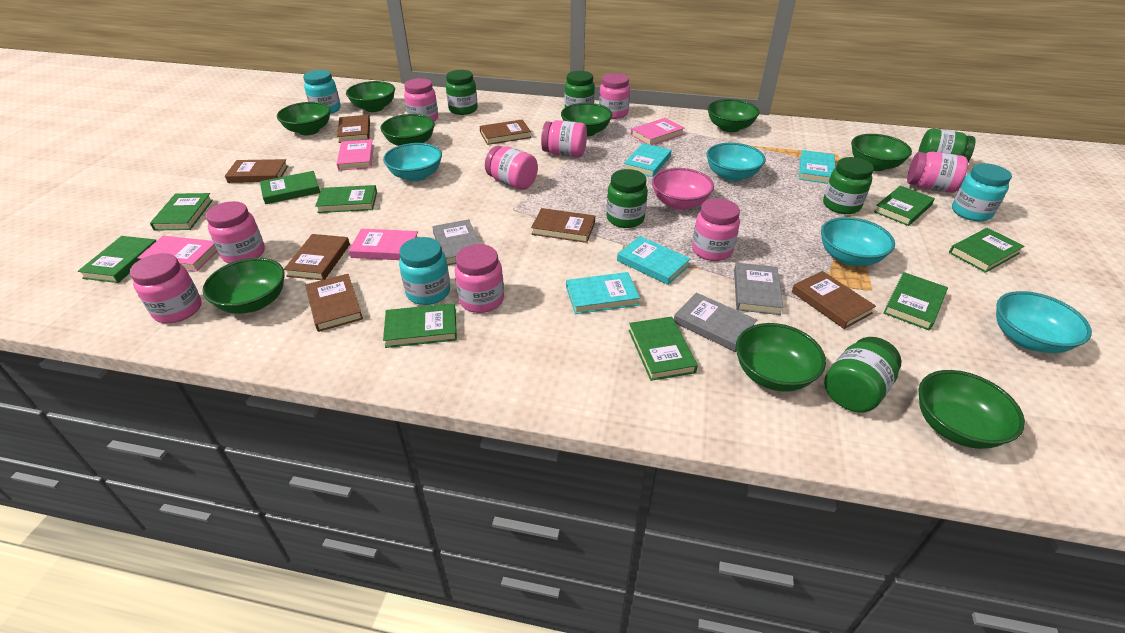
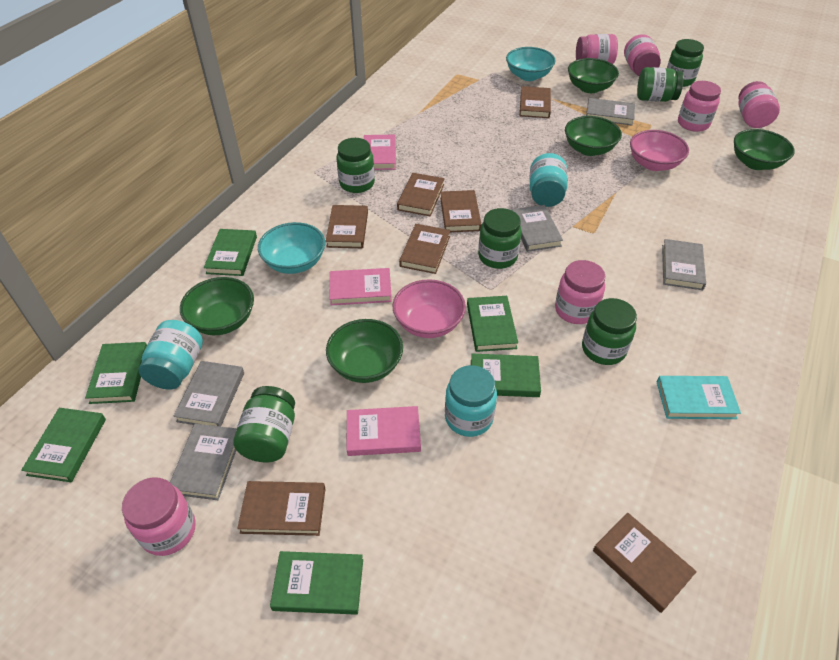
green book: 9 -> 6
green bowl: 9 -> 5
grey book: 3 -> 5
pink book: 4 -> 3
pink bowl: 1 -> 2
pink jar: 9 -> 6
turquoise book: 4 -> 1
turquoise bowl: 4 -> 2

